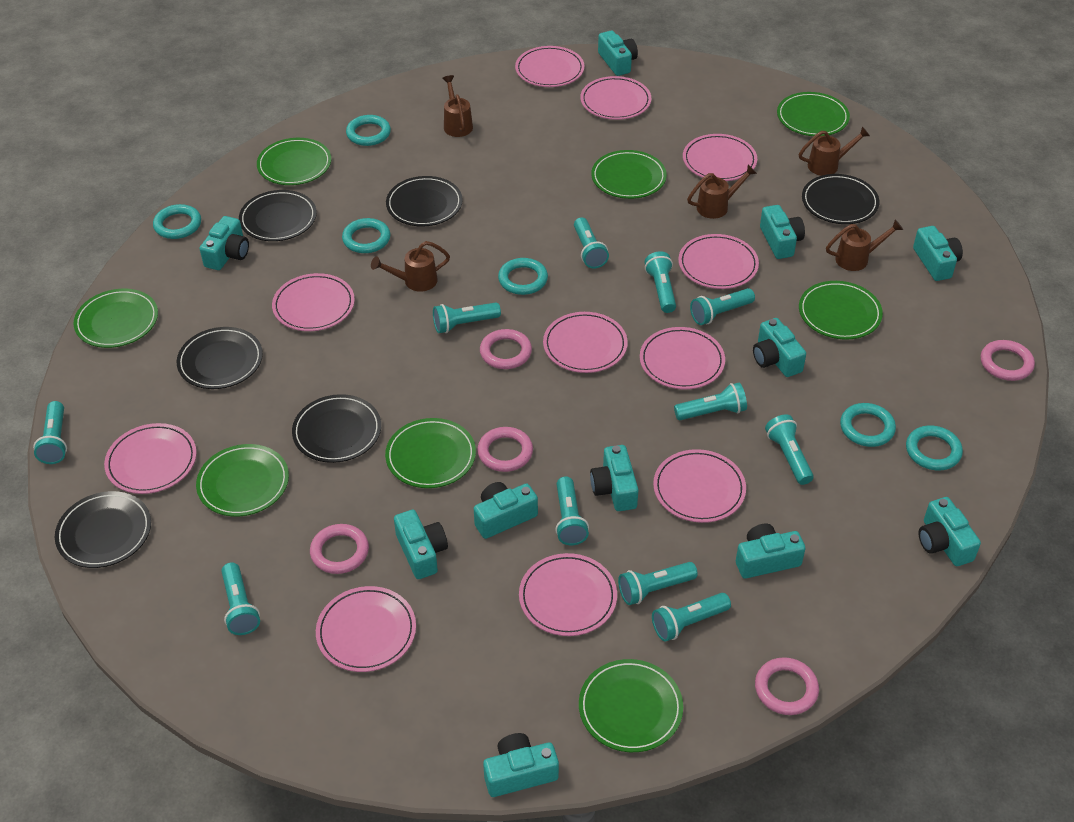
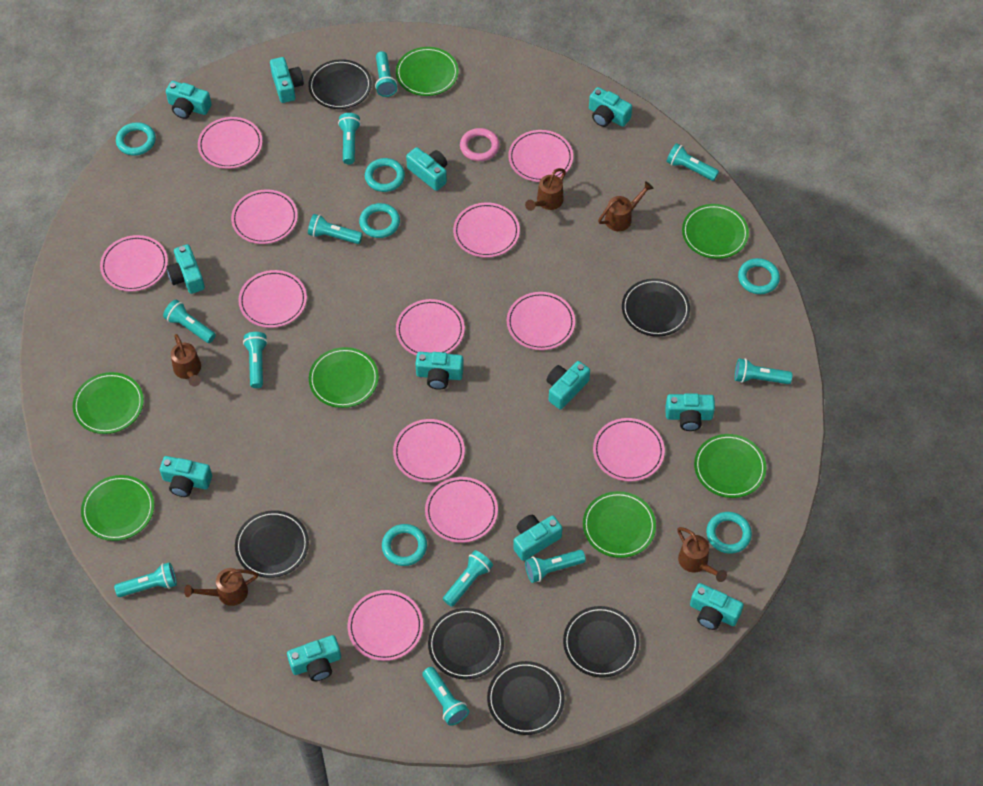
green plate: 8 -> 7
pink plate: 11 -> 12
pink ring: 5 -> 1
turquoise camera: 11 -> 12

